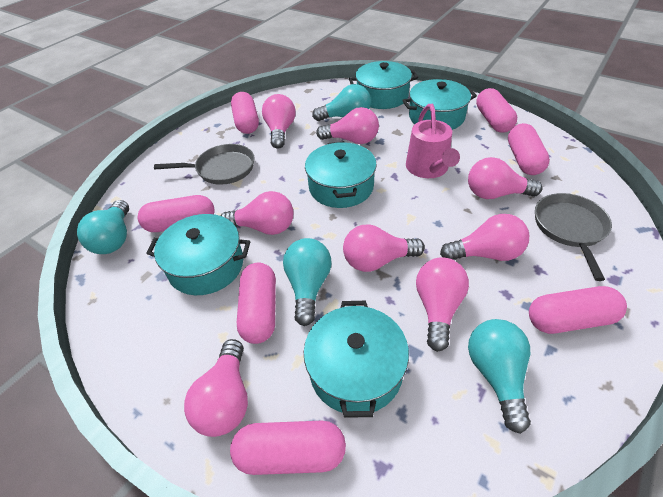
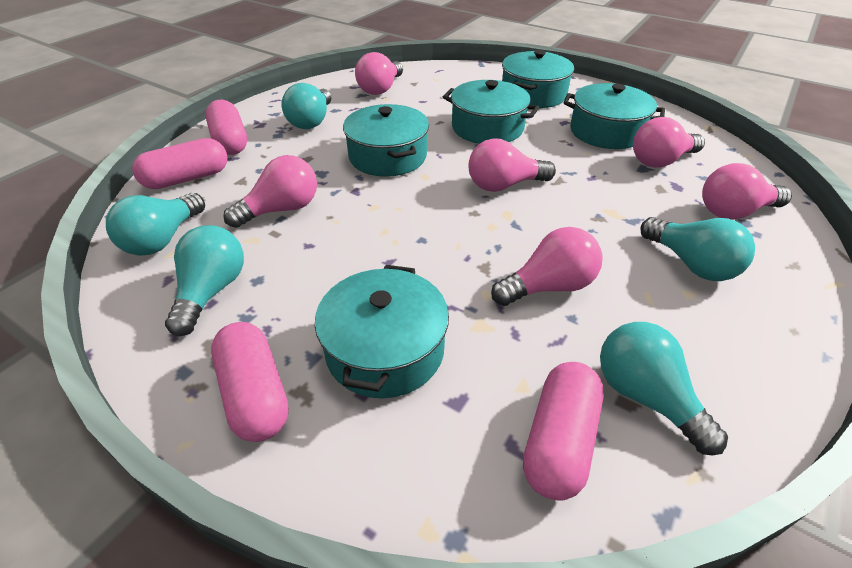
grey pan: 2 -> 0
pink capsule: 7 -> 4
pink light bulb: 8 -> 6
pink watering can: 1 -> 0
turquoise light bulb: 4 -> 5

